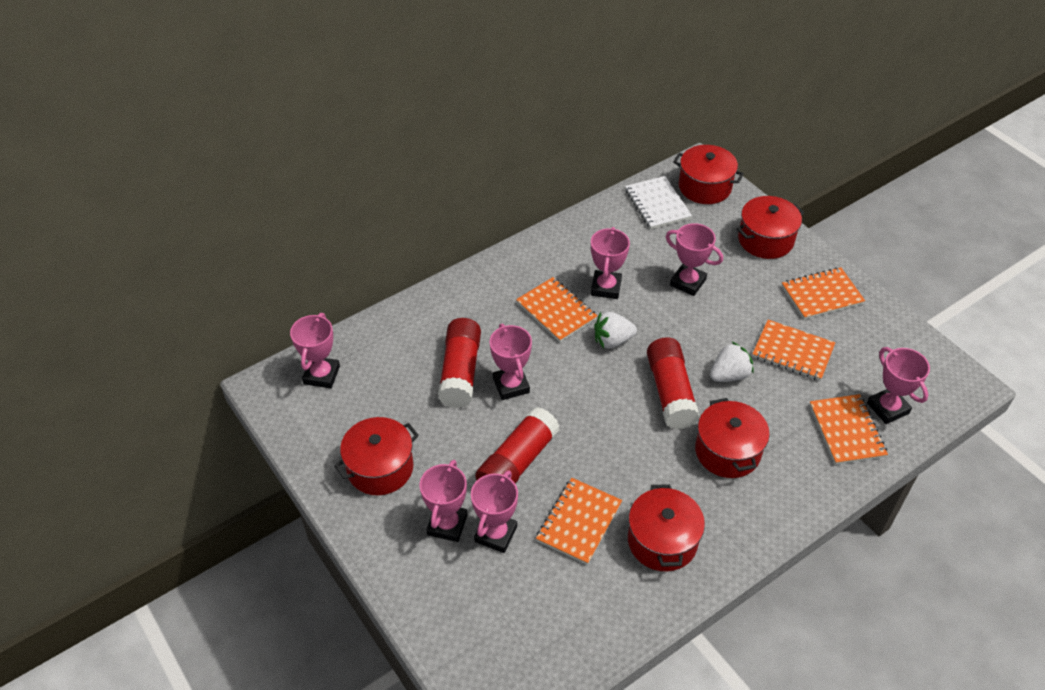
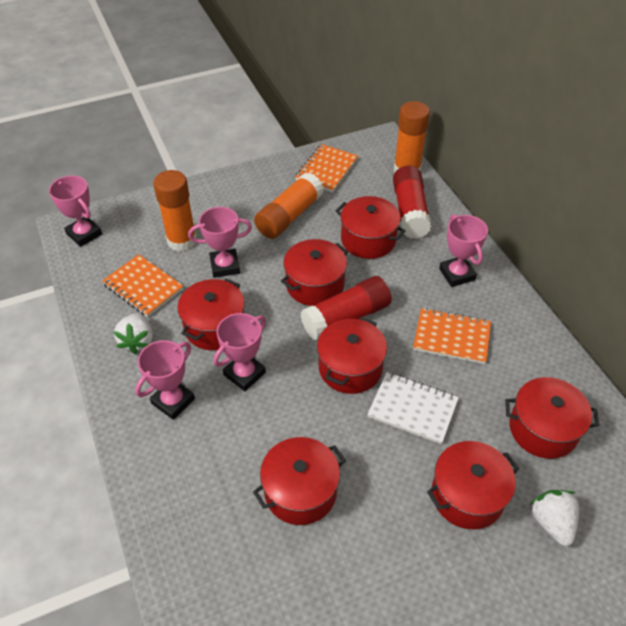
orange glue stick: 0 -> 3
orange notebook: 5 -> 3
pink trophy: 7 -> 5
red glue stick: 3 -> 2
red pot: 5 -> 7

